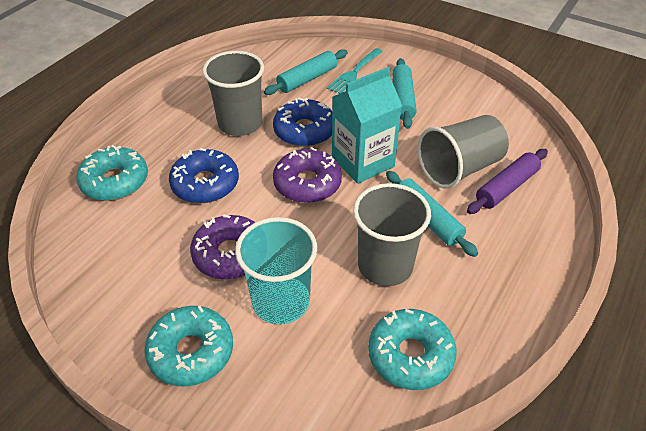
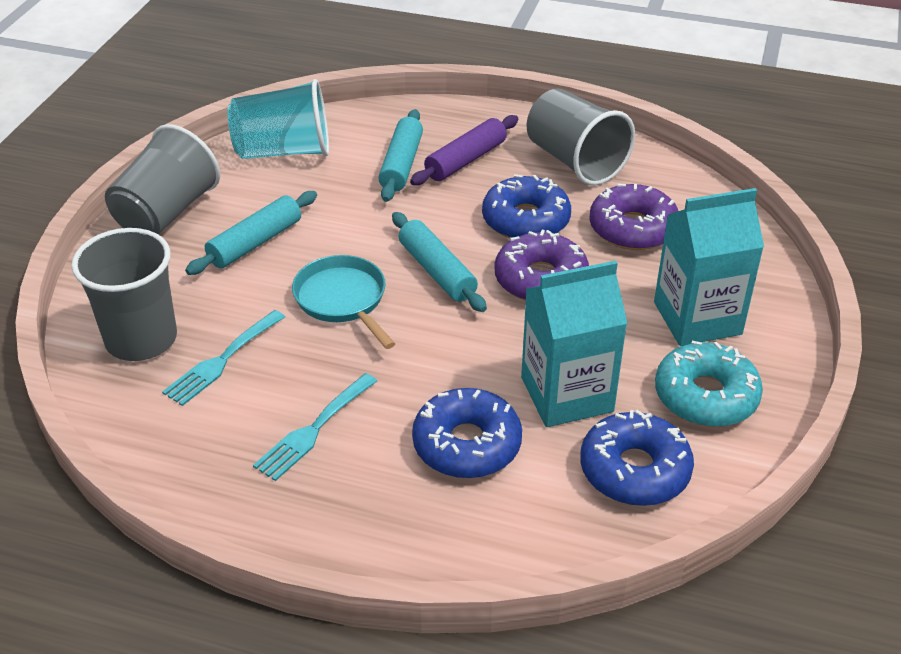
blue donut: 2 -> 3
turquoise carton: 1 -> 2
turquoise donut: 3 -> 1
turquoise fork: 1 -> 2
turquoise pan: 0 -> 1

